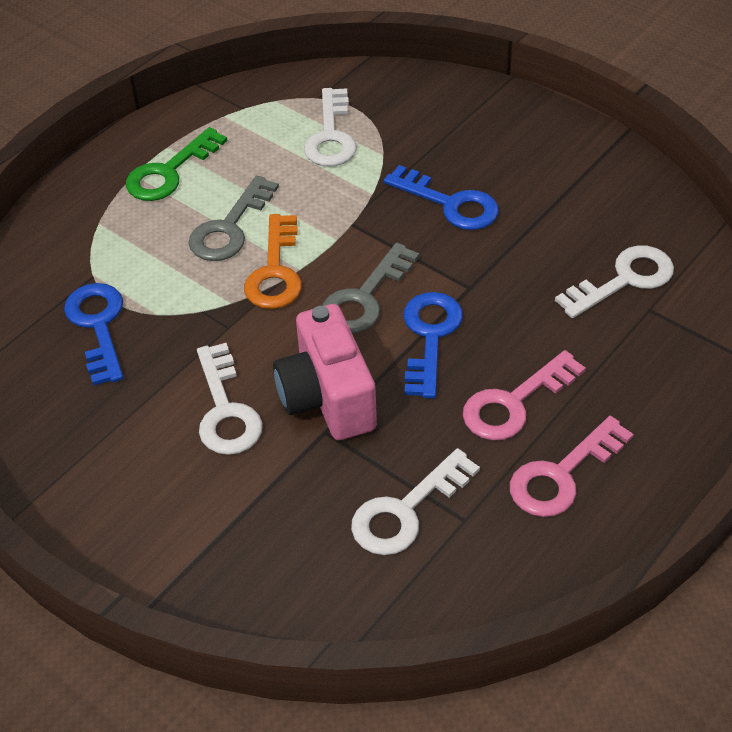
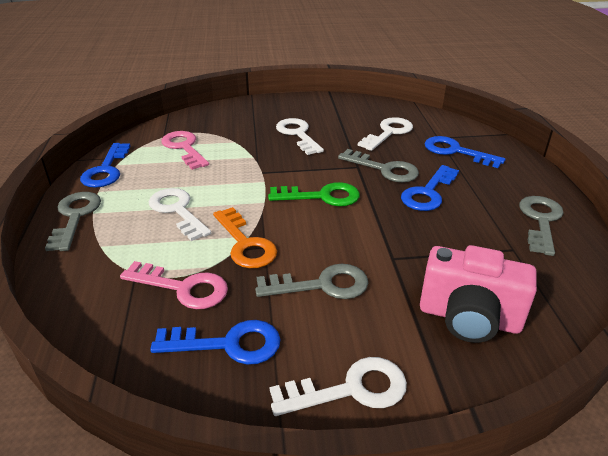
blue key: 3 -> 4
grey key: 2 -> 4

